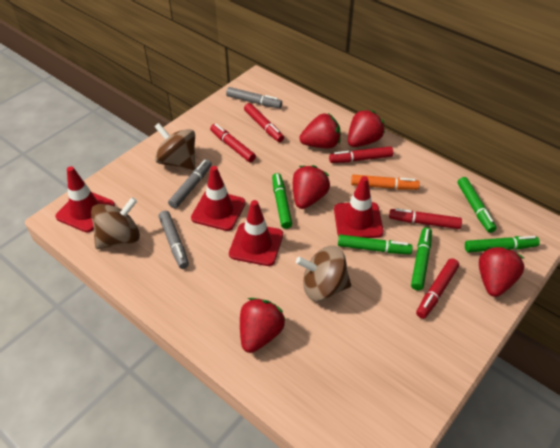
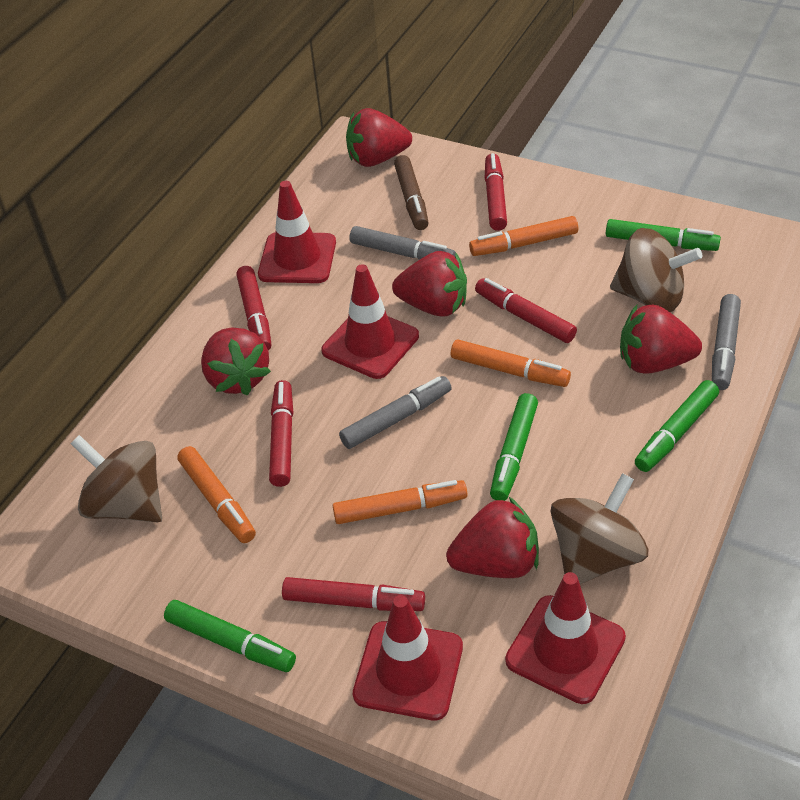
brown marker: 0 -> 1
green marker: 5 -> 4
orange marker: 1 -> 4

